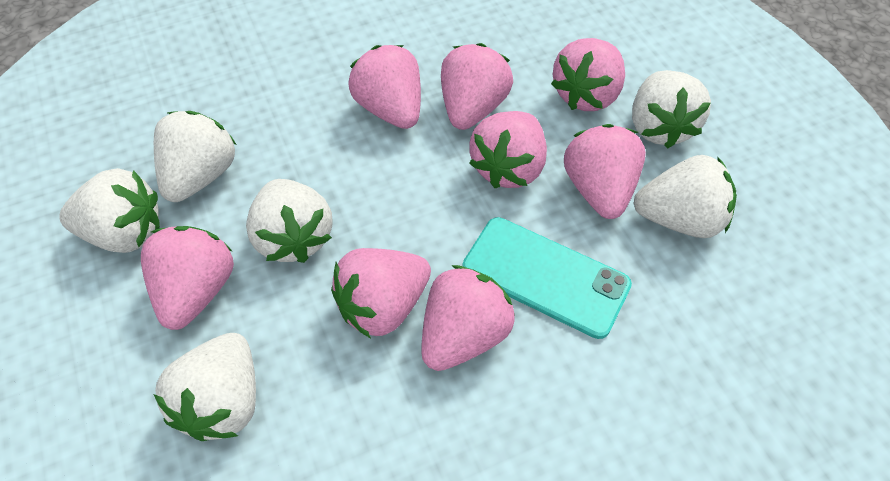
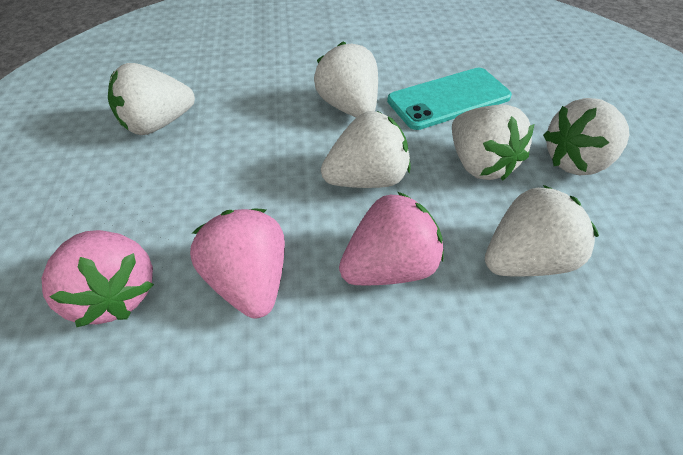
pink strawberry: 8 -> 3

